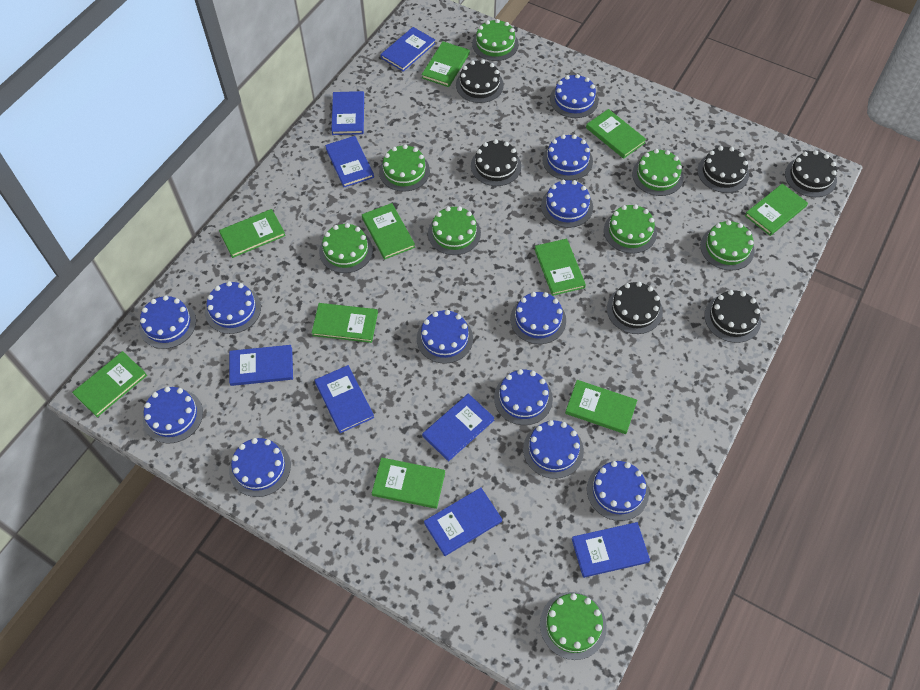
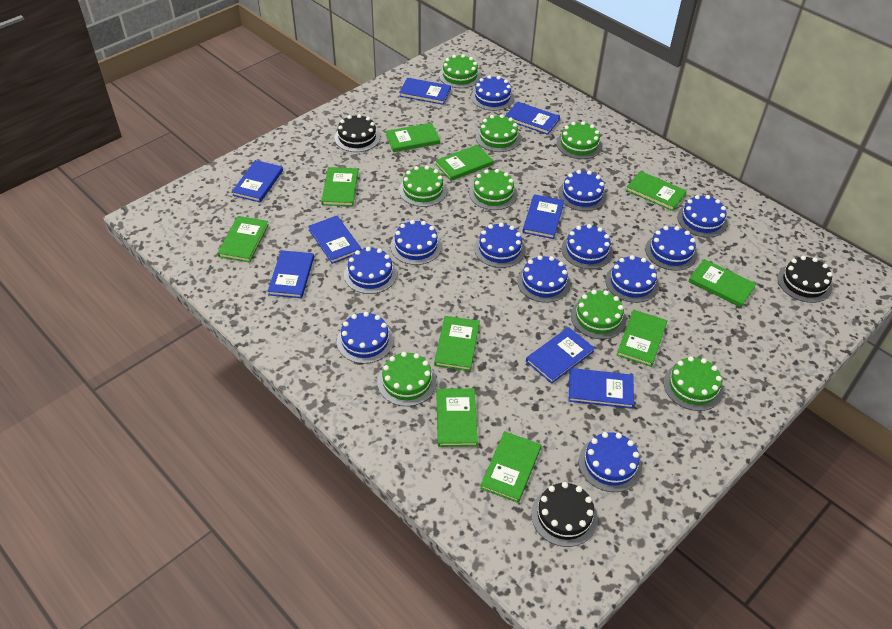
black cake: 6 -> 3

